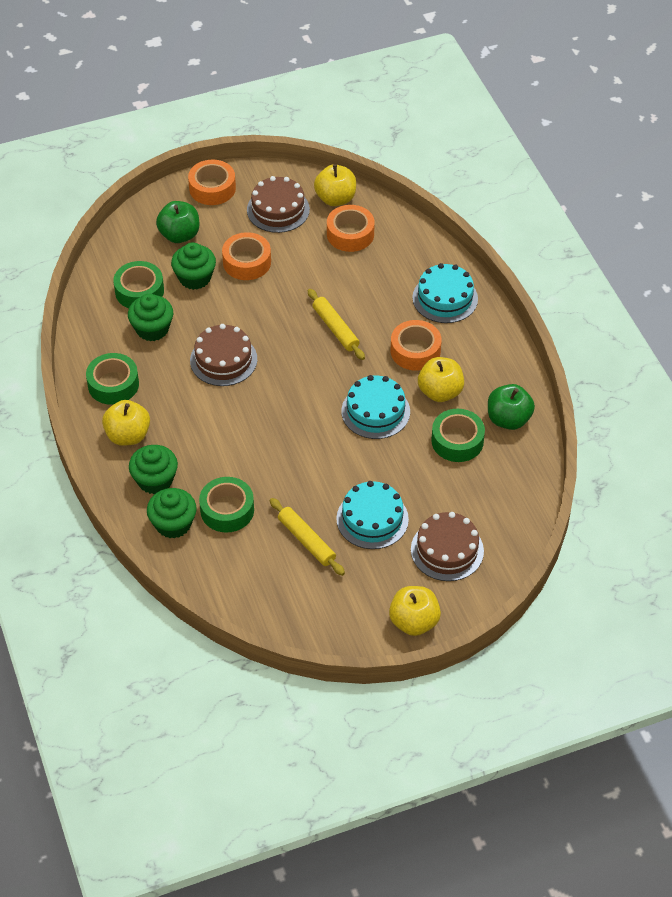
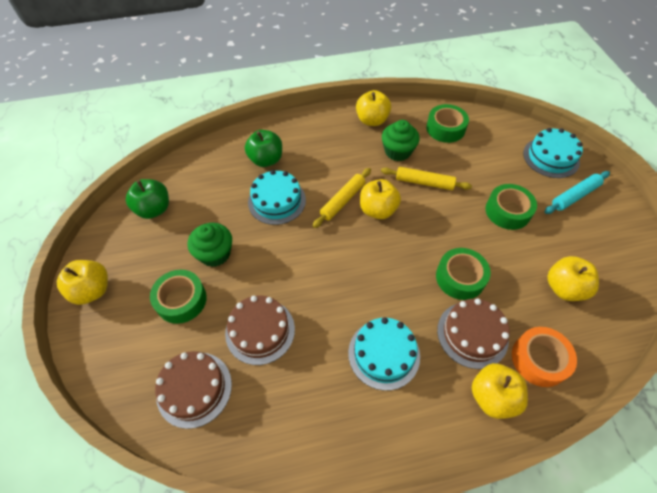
green cupcake: 4 -> 2
orange tape: 4 -> 1
turquoise rolling pin: 0 -> 1
yellow apple: 4 -> 5

